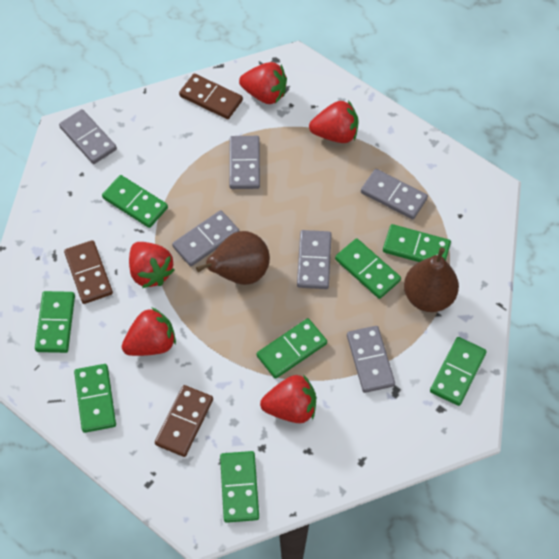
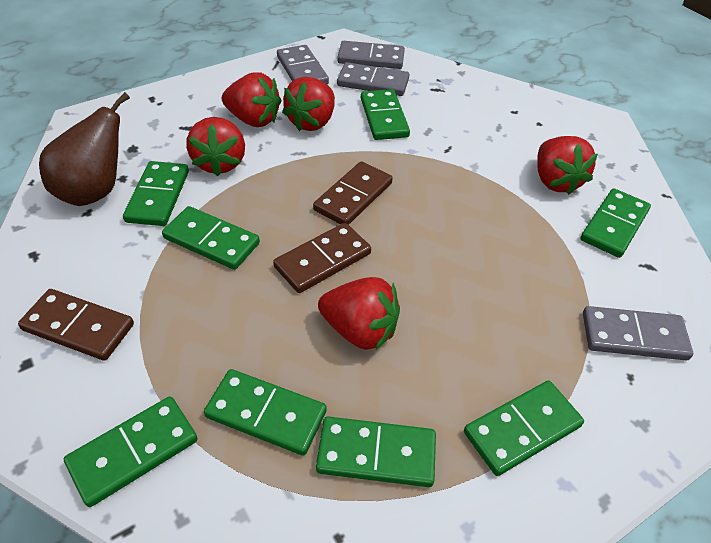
brown pear: 2 -> 1
grey domino: 6 -> 4

